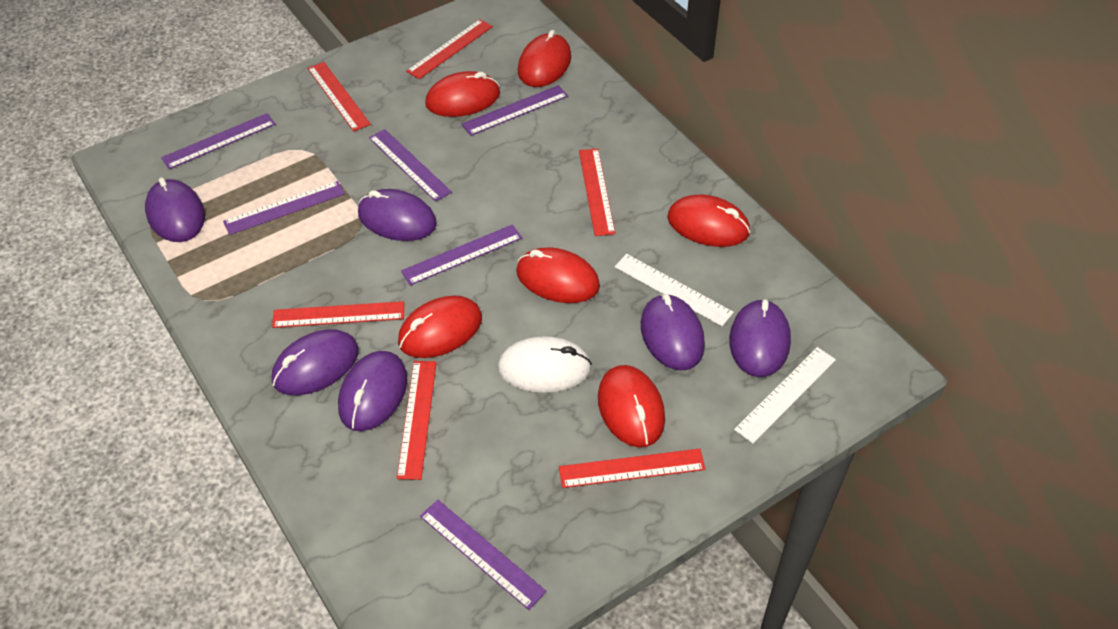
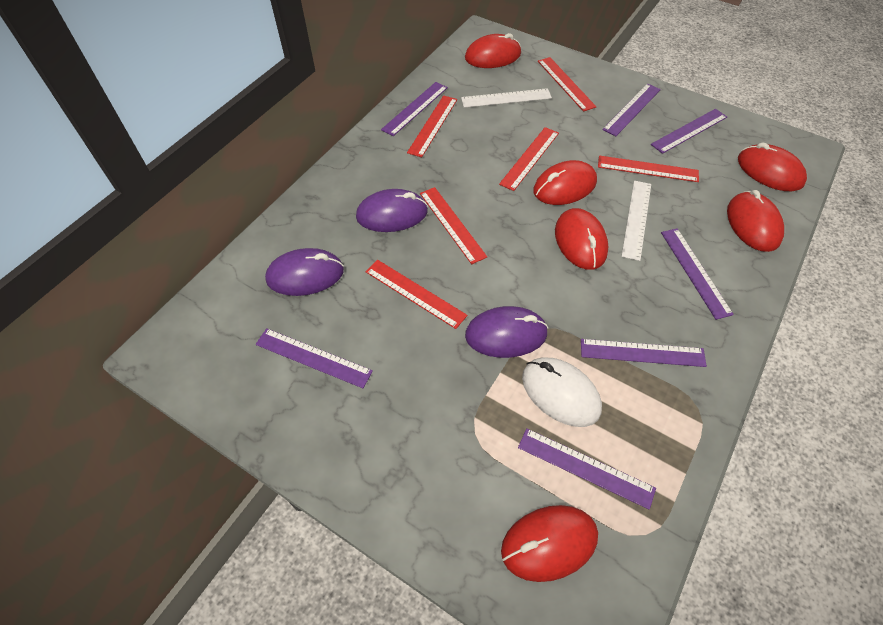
purple mouse: 6 -> 3
purple ruler: 6 -> 7

